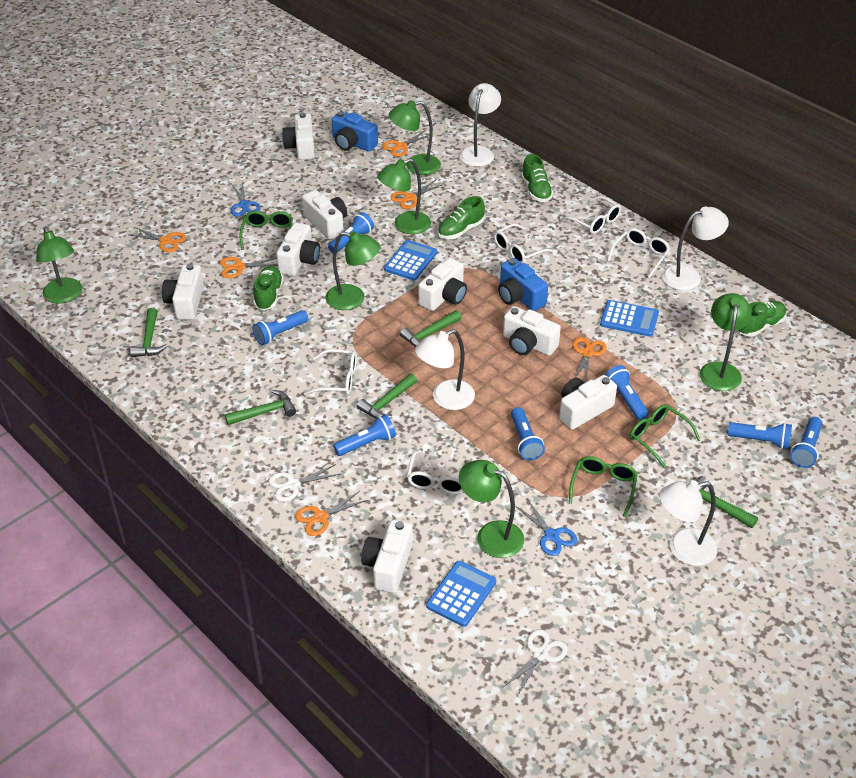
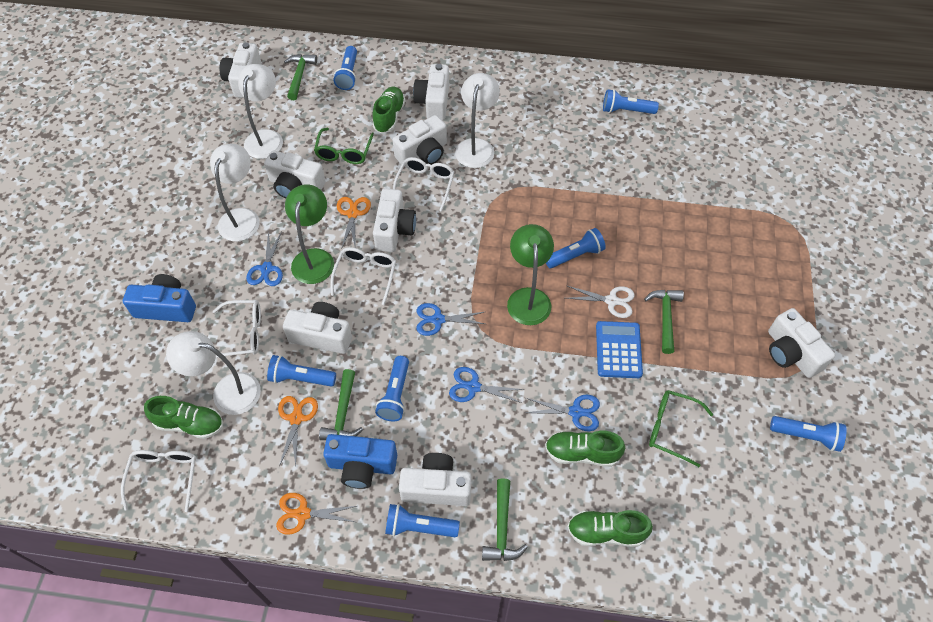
blue calculator: 3 -> 1
blue scissors: 2 -> 4
green glasses: 3 -> 2
green hammer: 5 -> 4
green lamp: 6 -> 2
orange scissors: 6 -> 3
white glasses: 5 -> 4
white scissors: 2 -> 1

